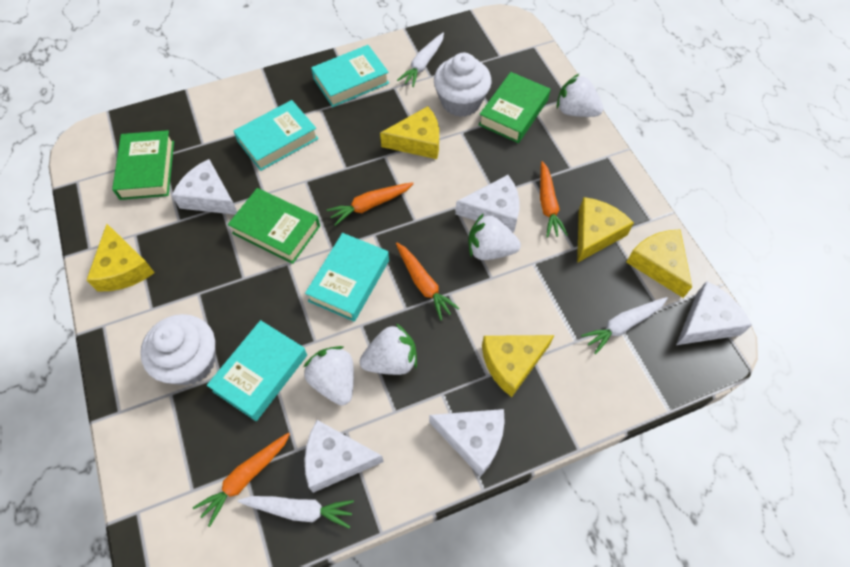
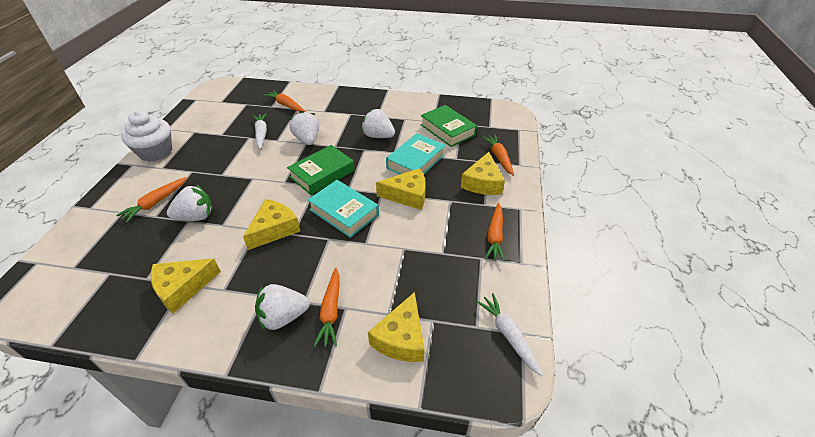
green book: 3 -> 2
orange carrot: 4 -> 5
turquoise book: 4 -> 2
white carrot: 3 -> 2
white cheese: 5 -> 0
white cupcake: 2 -> 1

